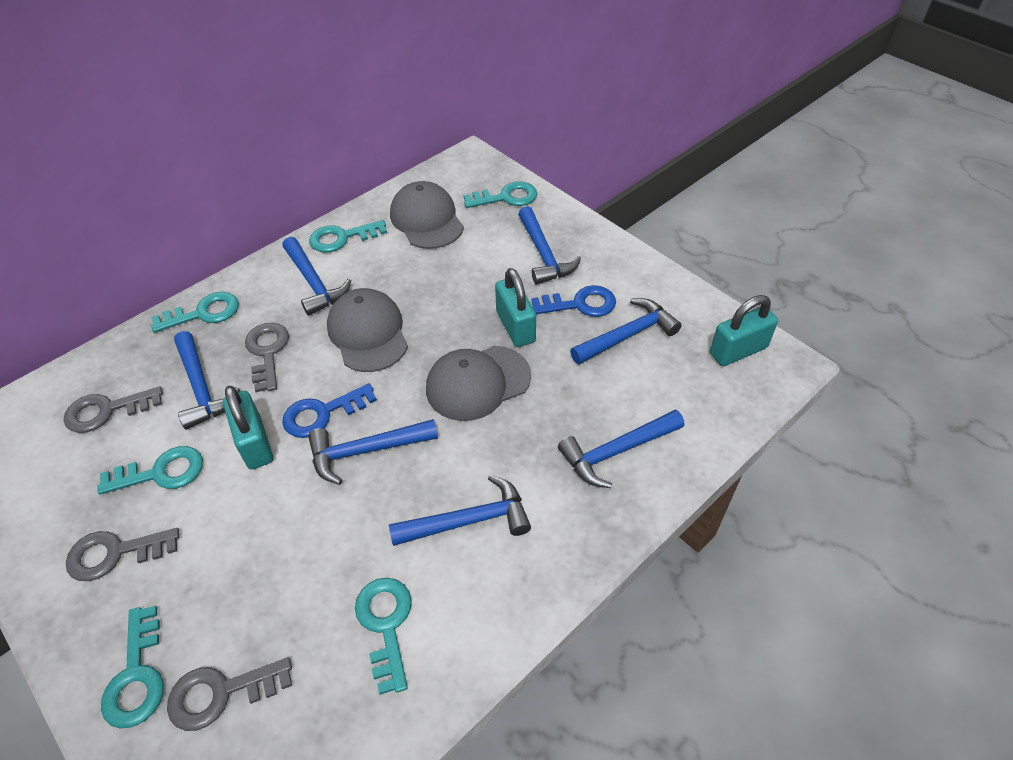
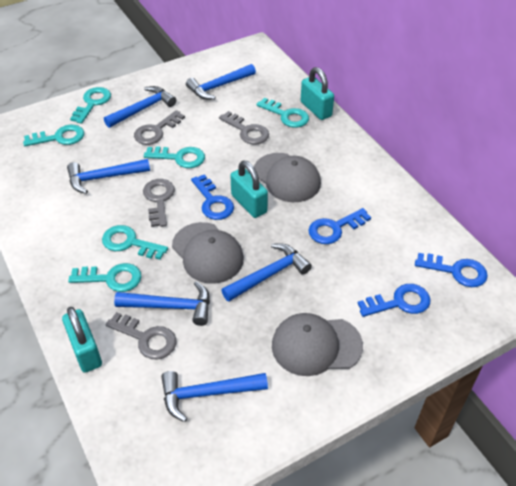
blue hammer: 7 -> 6
blue key: 2 -> 4

